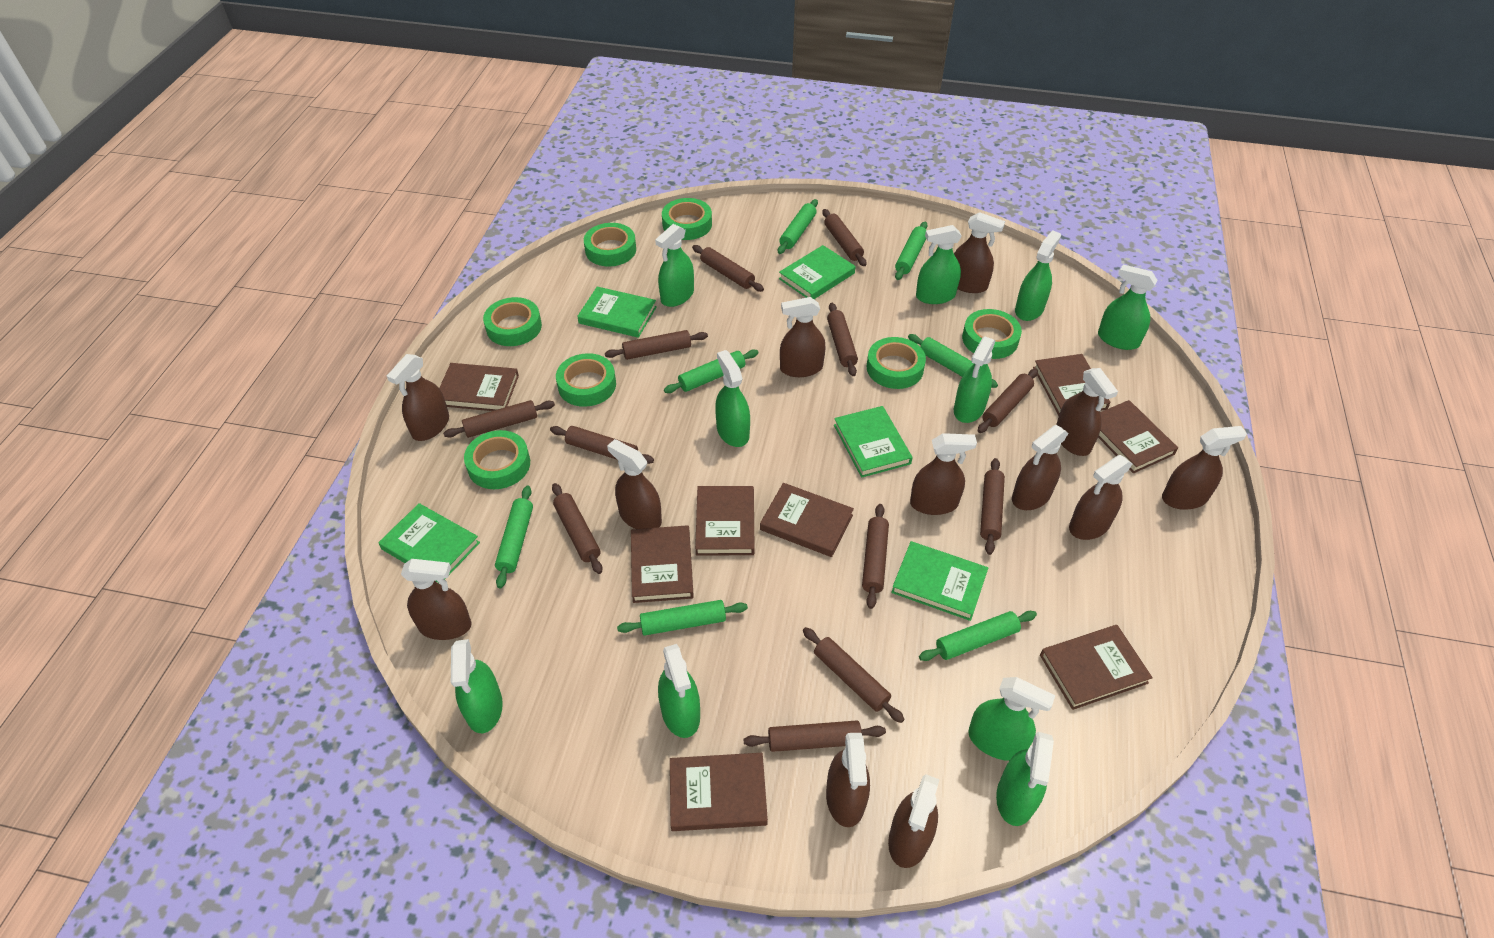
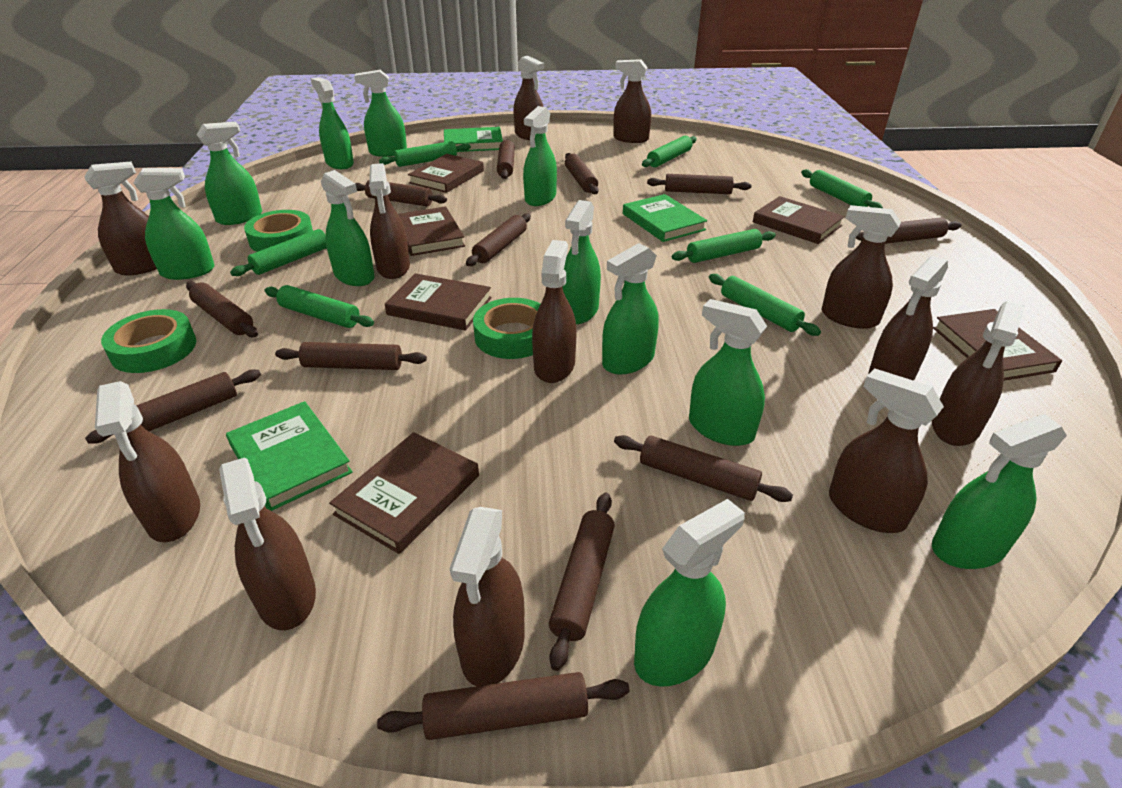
brown book: 8 -> 6
green book: 5 -> 3
green spray bottle: 10 -> 11
green tape: 7 -> 3

